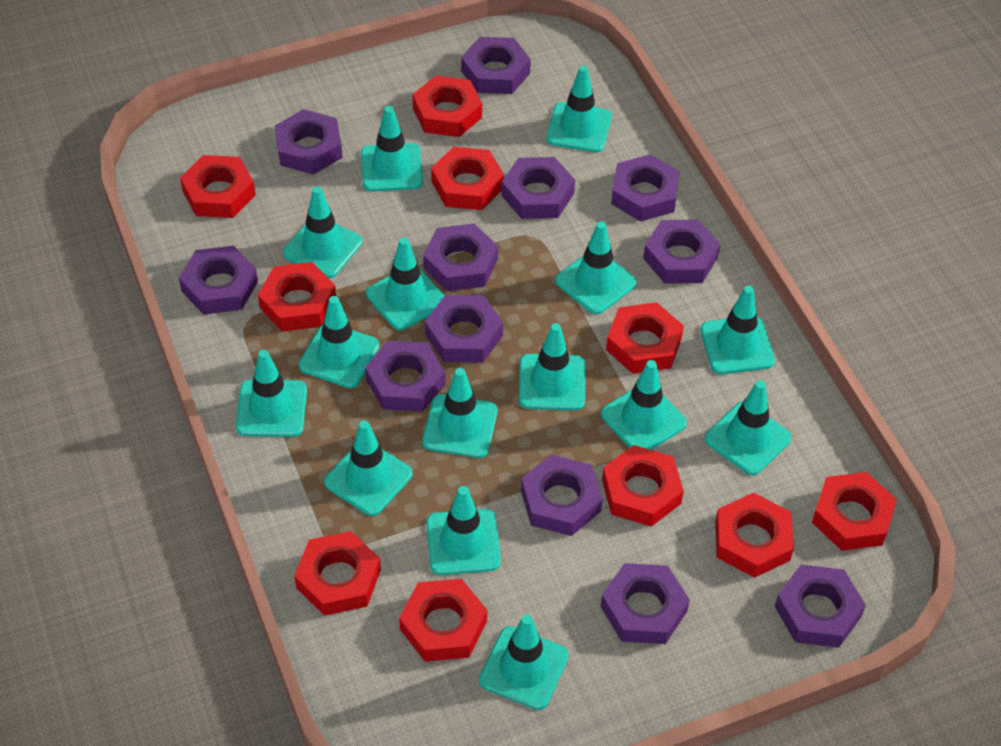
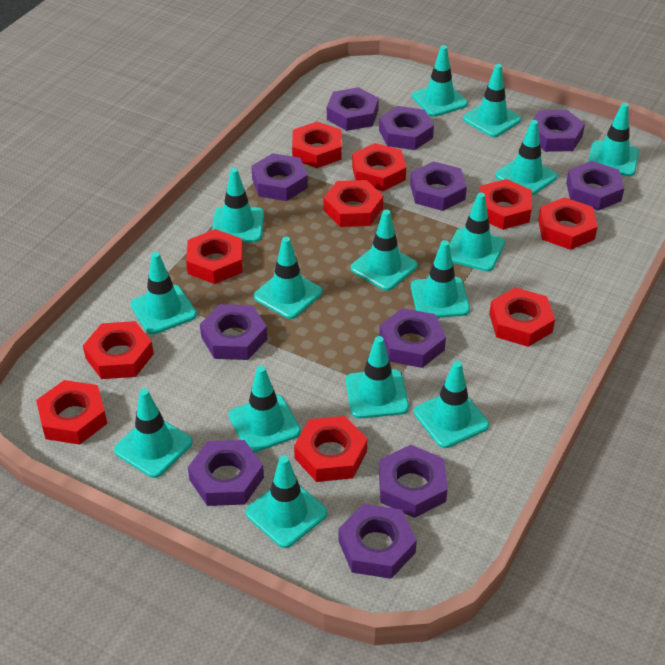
purple nut: 12 -> 11

